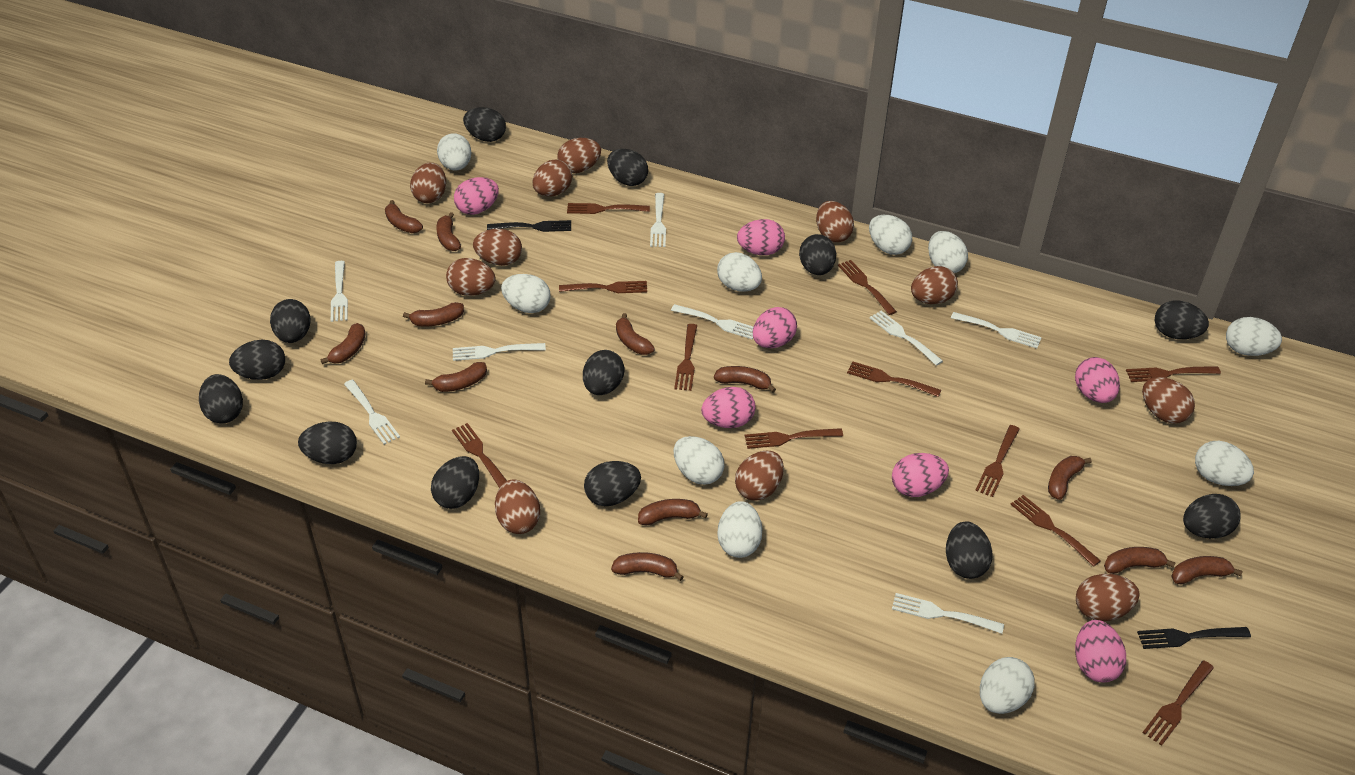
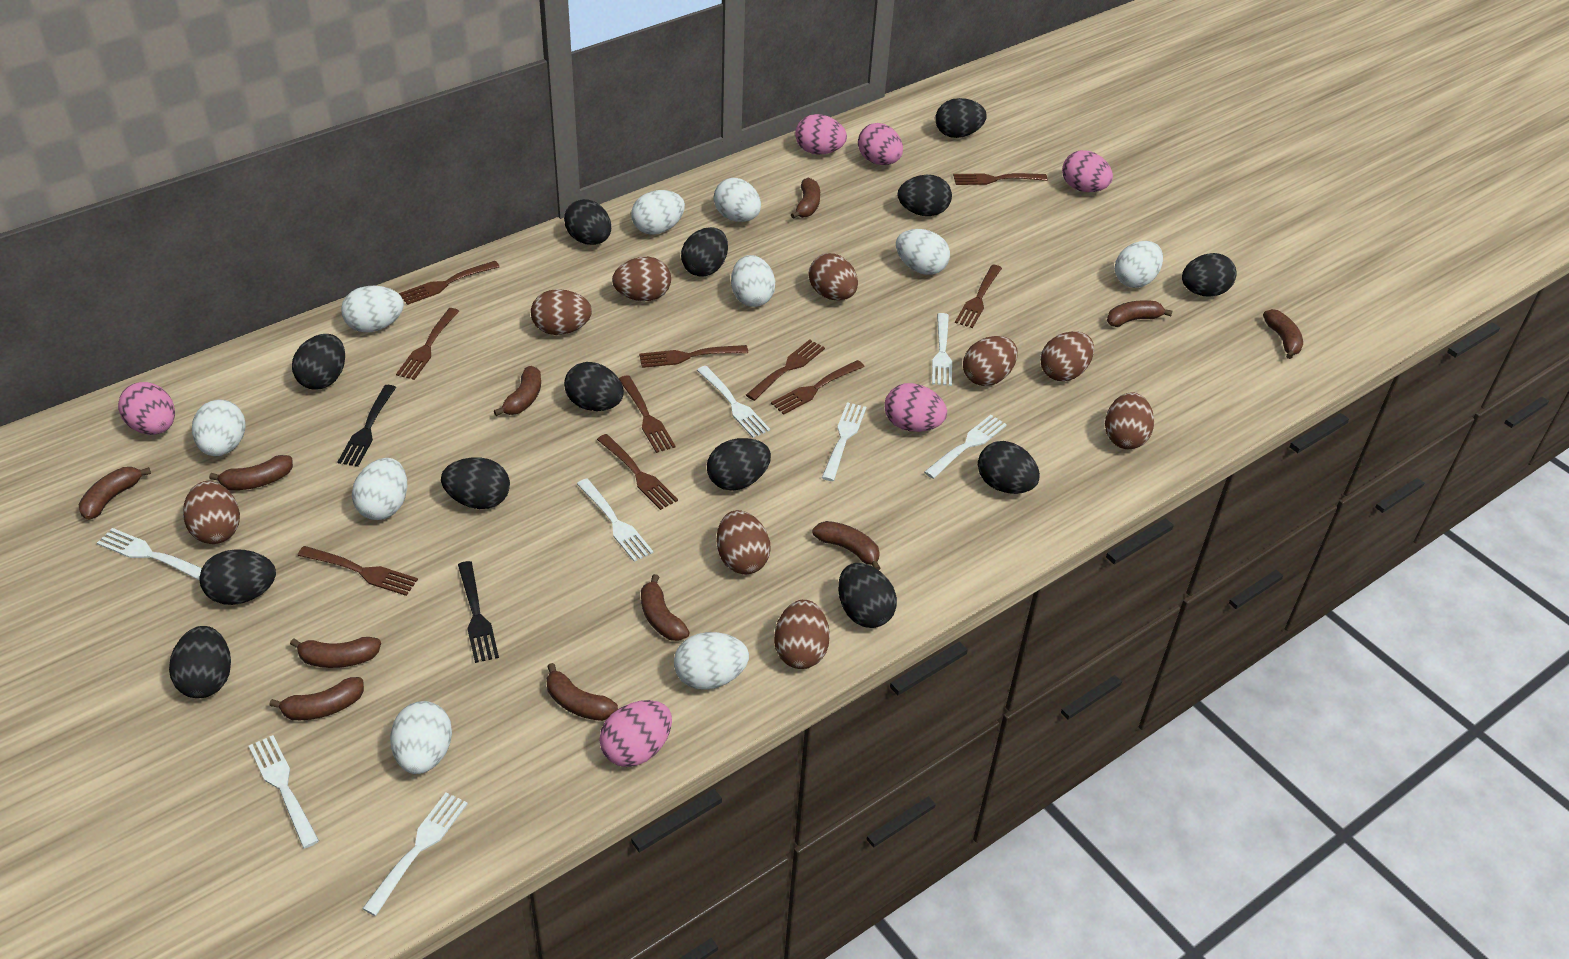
brown banana: 12 -> 11
brown egg: 11 -> 9
brown fork: 11 -> 10
pink egg: 7 -> 6

